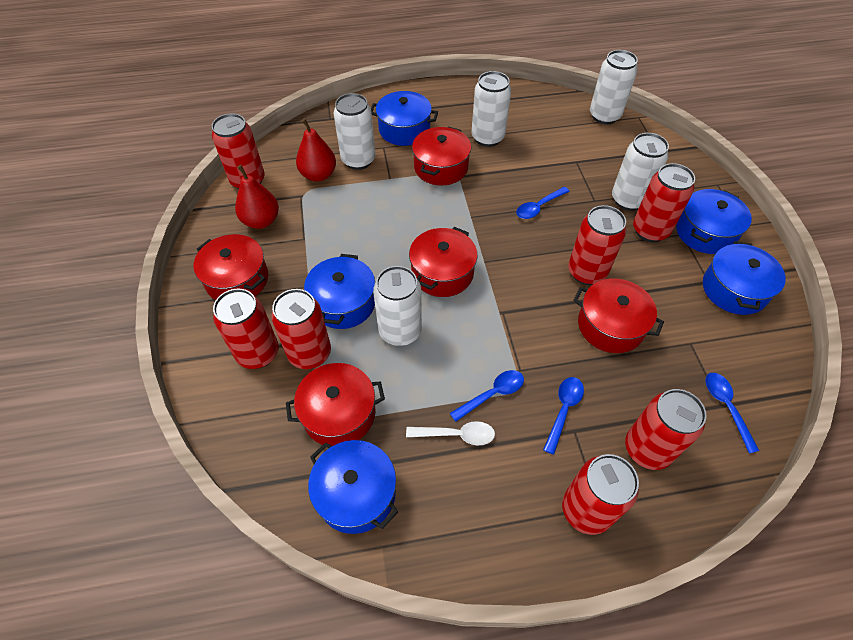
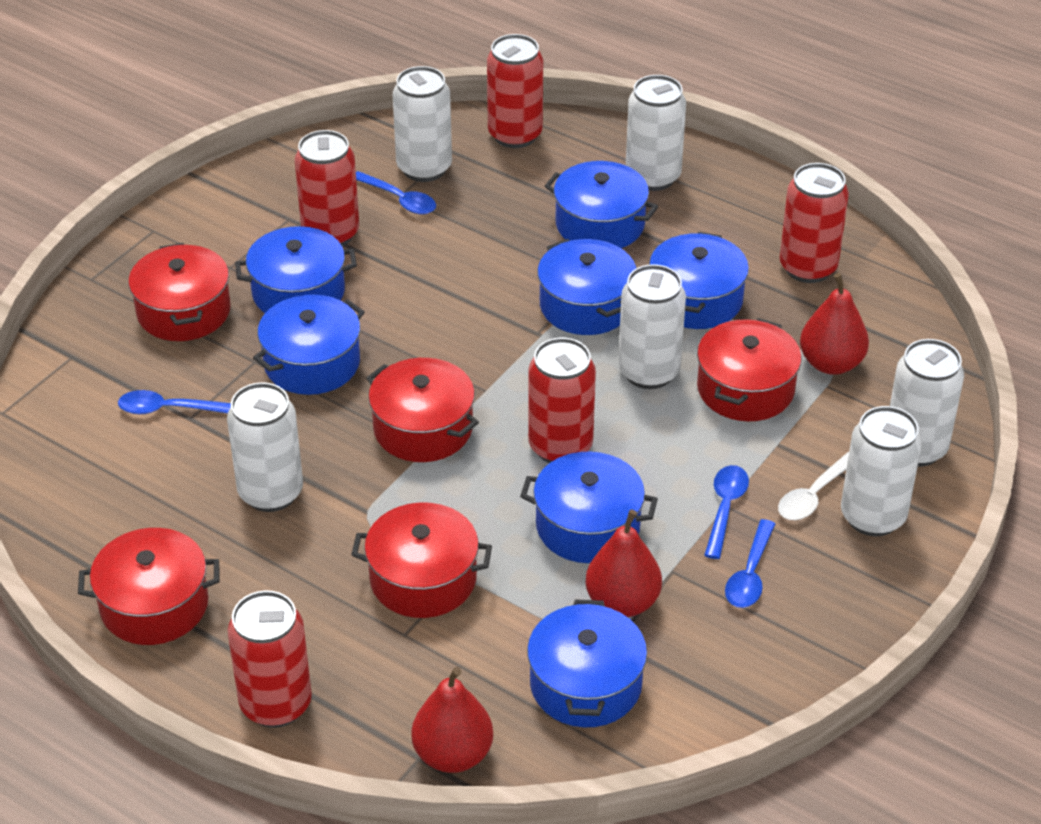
blue pot: 5 -> 7
red can: 7 -> 5
red pear: 2 -> 3
white can: 5 -> 6

